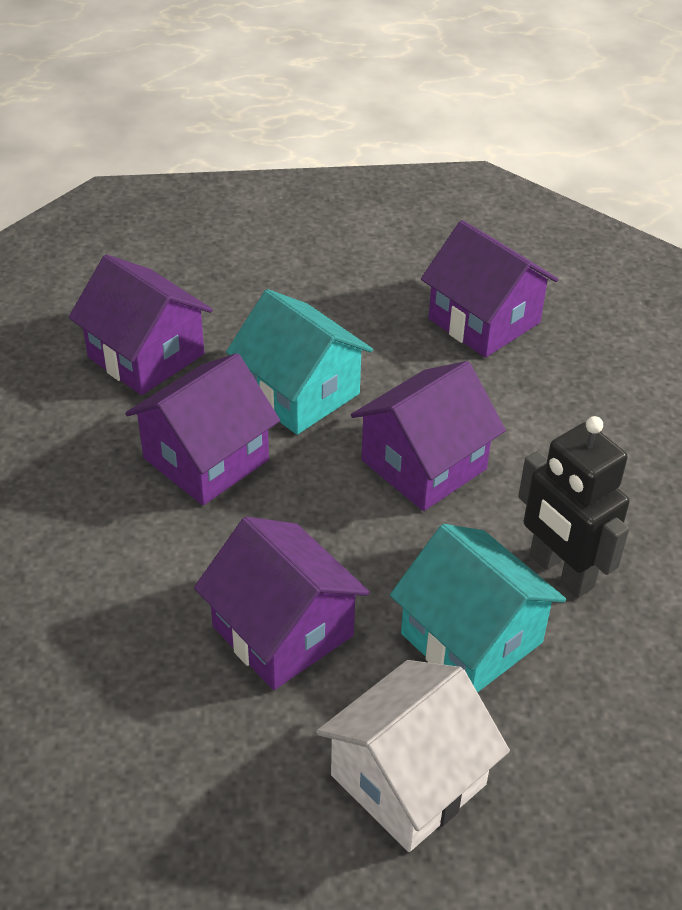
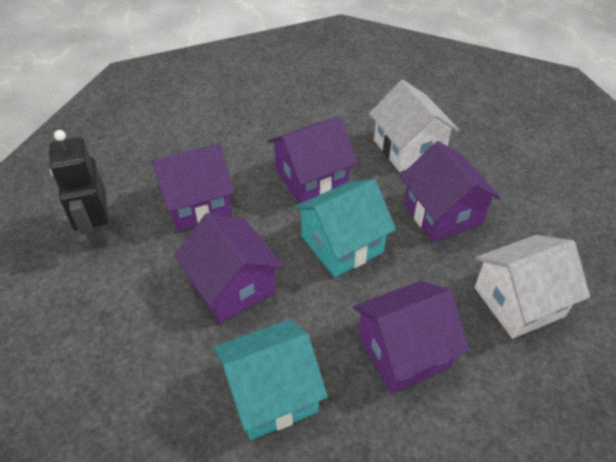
white house: 1 -> 2

